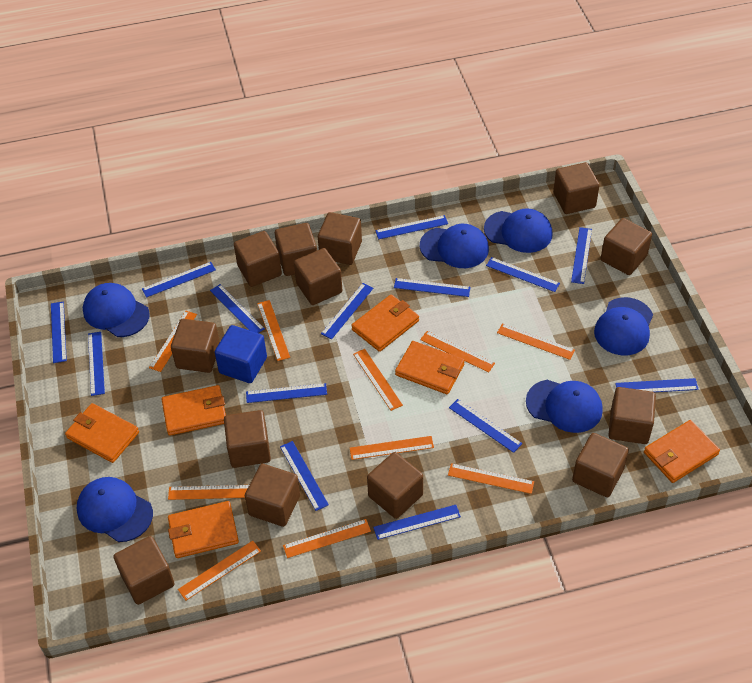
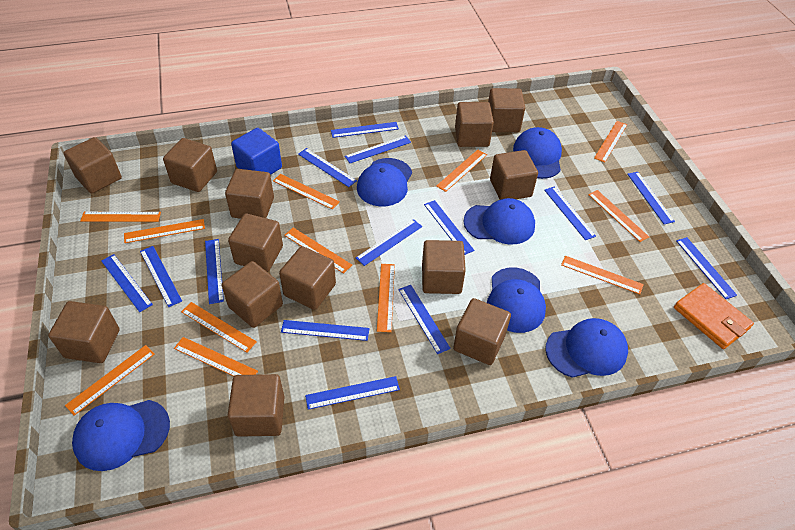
orange ruler: 10 -> 12
orange wallet: 6 -> 1

